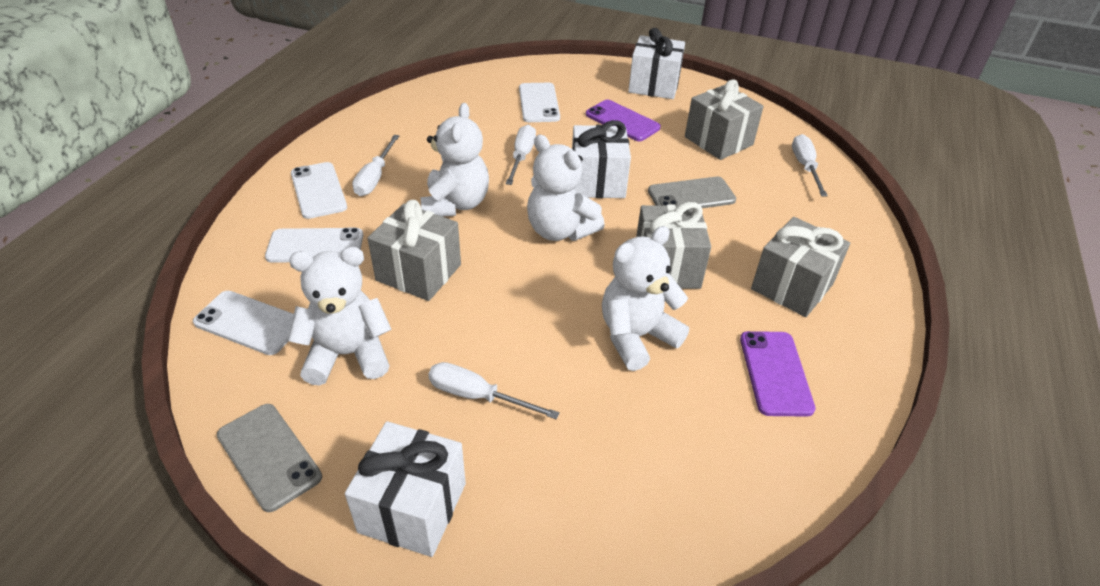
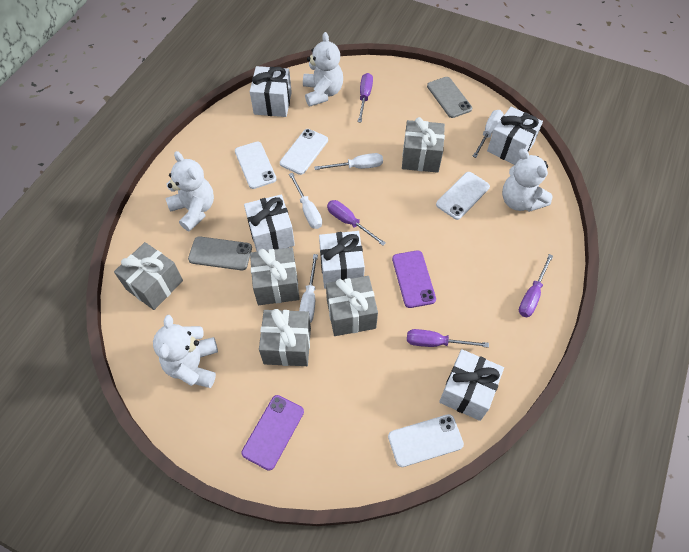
grey gift: 4 -> 5
purple screwdriver: 0 -> 4
white gift: 3 -> 5

